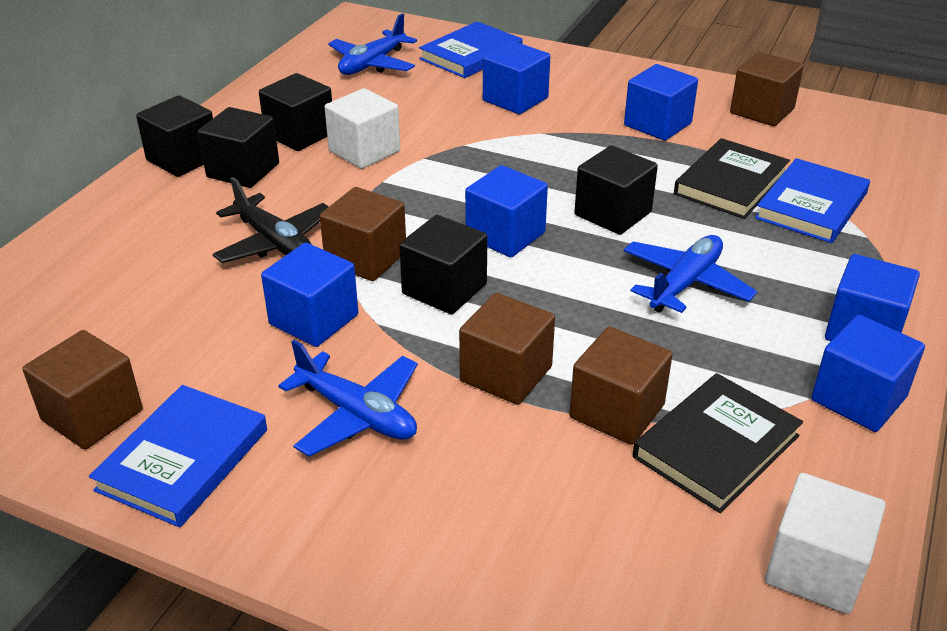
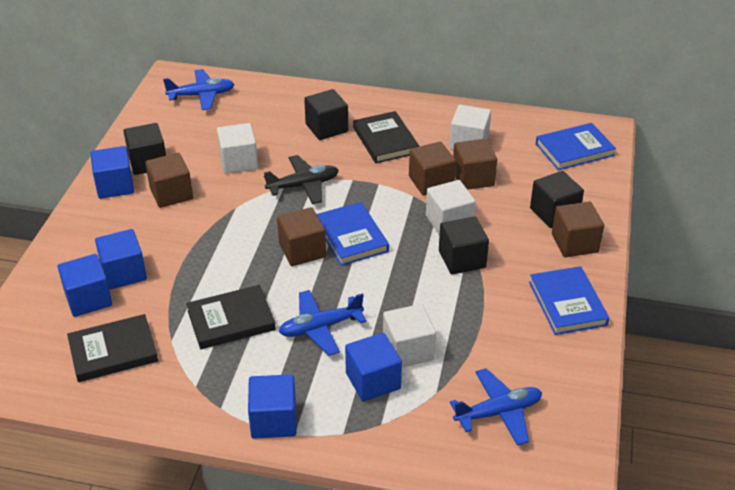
black book: 2 -> 3
black cube: 5 -> 4
blue cube: 6 -> 5
white cube: 2 -> 4

